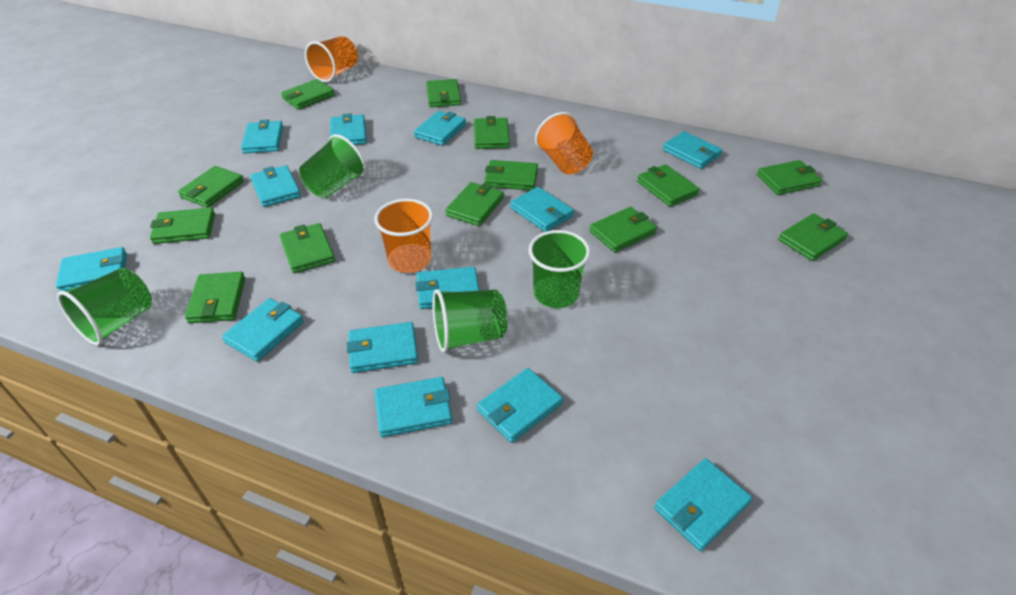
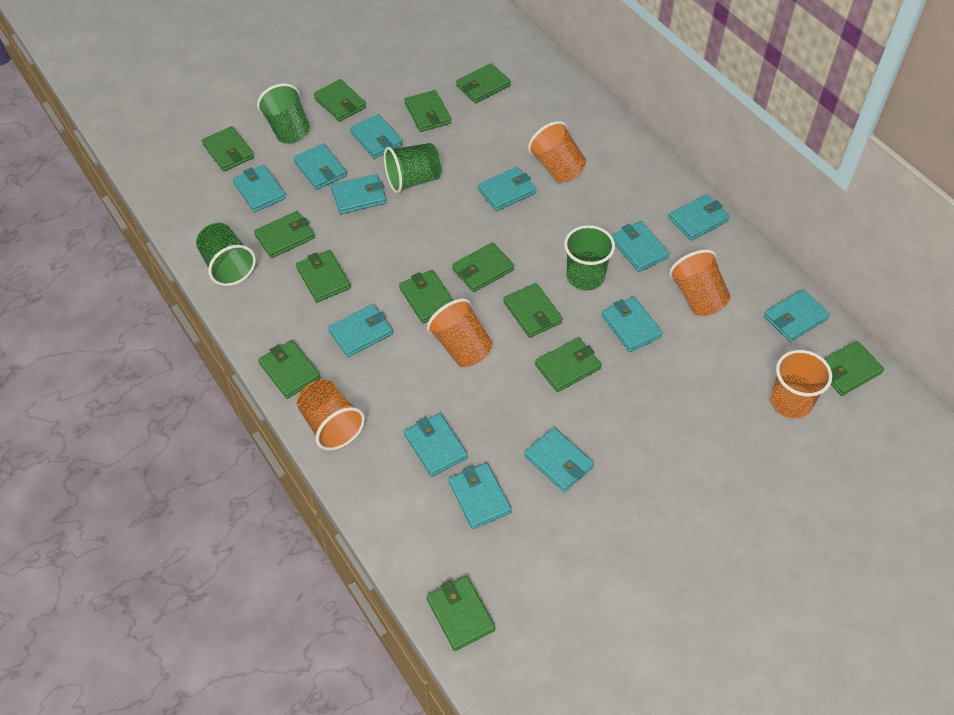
orange cup: 3 -> 5

